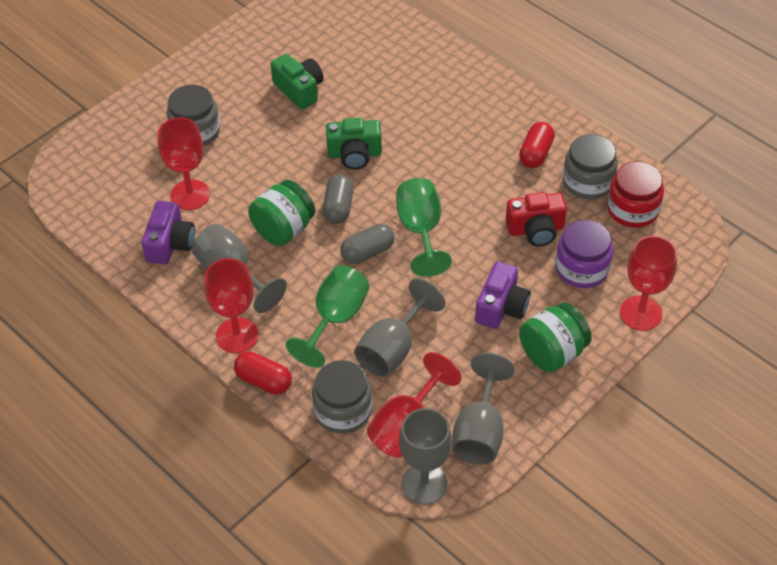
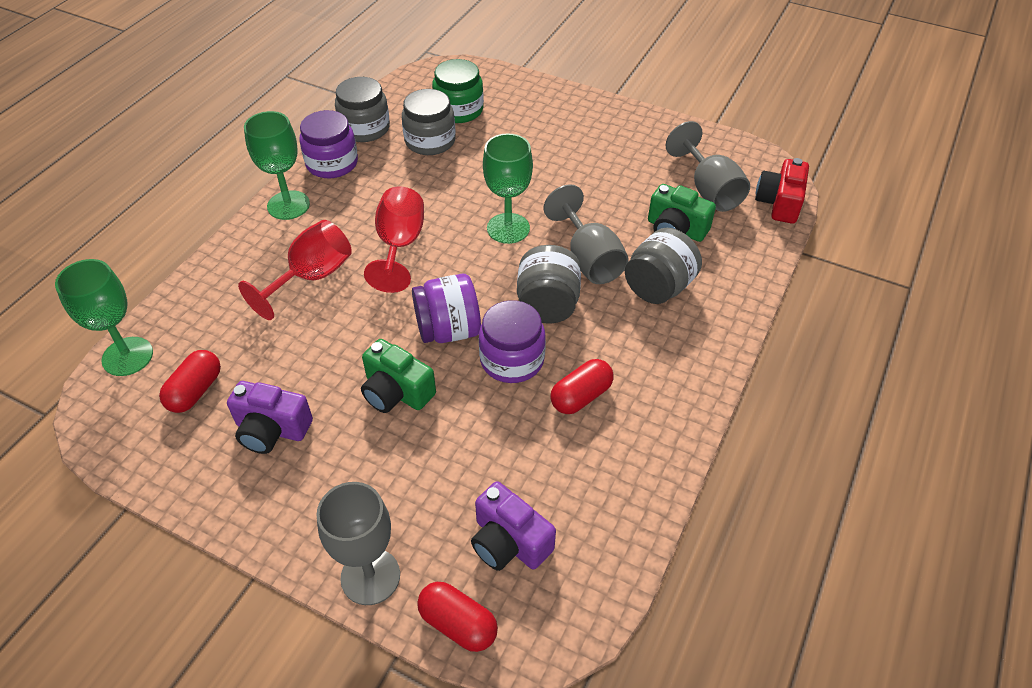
green goblet: 2 -> 3
green jar: 2 -> 1
grey capsule: 2 -> 0
grey goblet: 4 -> 3
grey jar: 3 -> 4
purple jar: 1 -> 3
red capsule: 2 -> 3
red goblet: 4 -> 2
red jar: 1 -> 0

